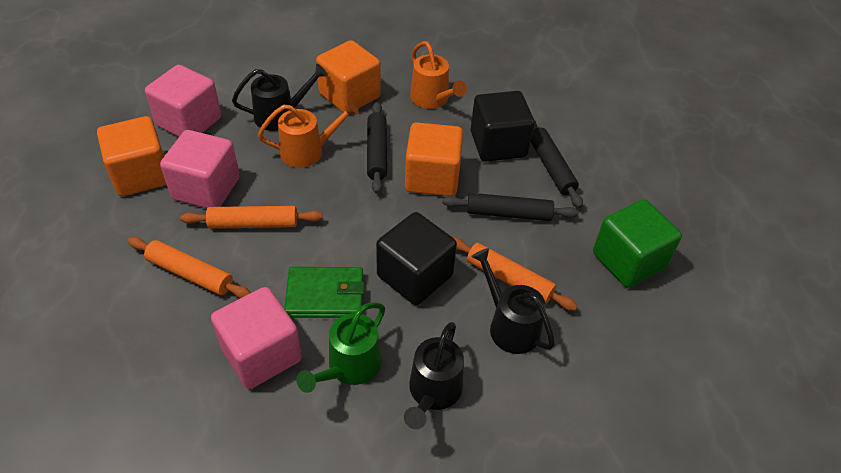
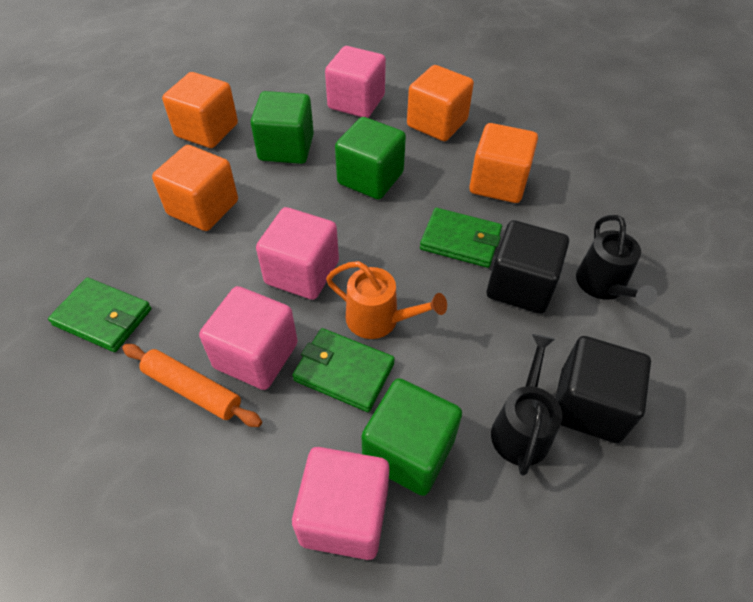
black rolling pin: 3 -> 0
black watering can: 3 -> 2
green cube: 1 -> 3
green wallet: 1 -> 3
green watering can: 1 -> 0
orange cube: 3 -> 4
orange rolling pin: 3 -> 1
orange watering can: 2 -> 1
pink cube: 3 -> 4

